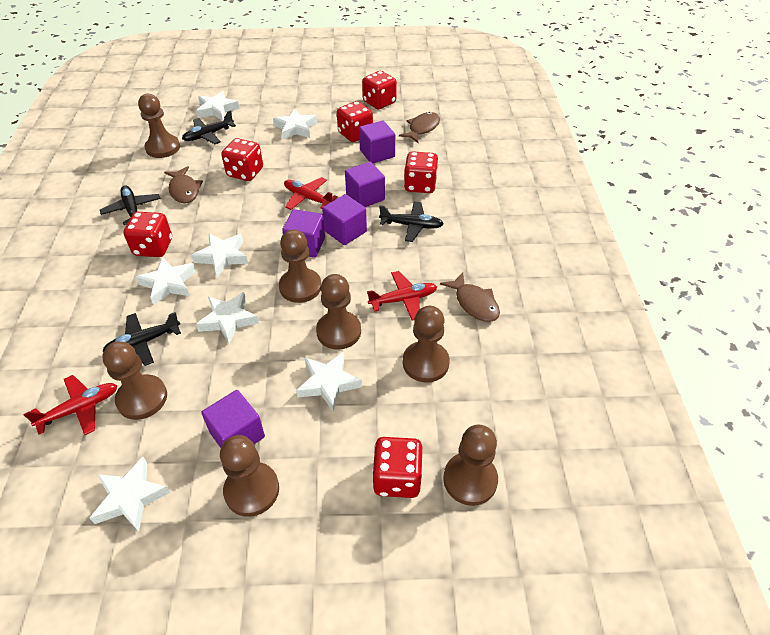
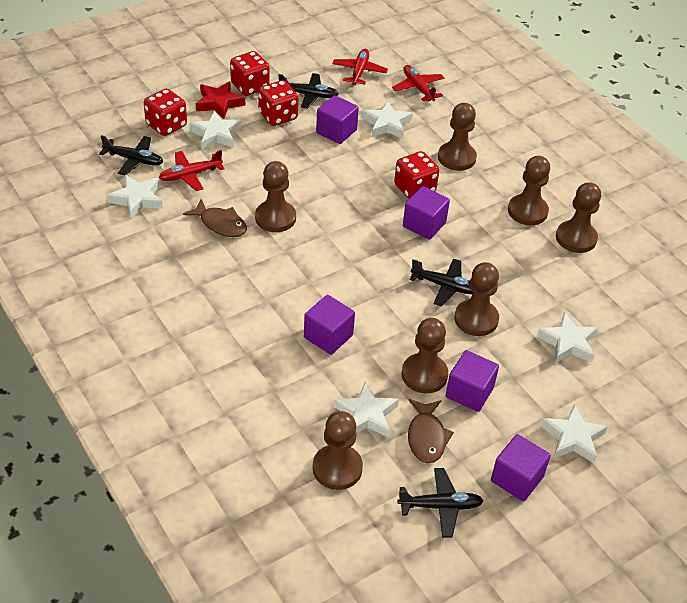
brown fish: 3 -> 2
red dice: 6 -> 4
red star: 0 -> 1
white star: 7 -> 6

